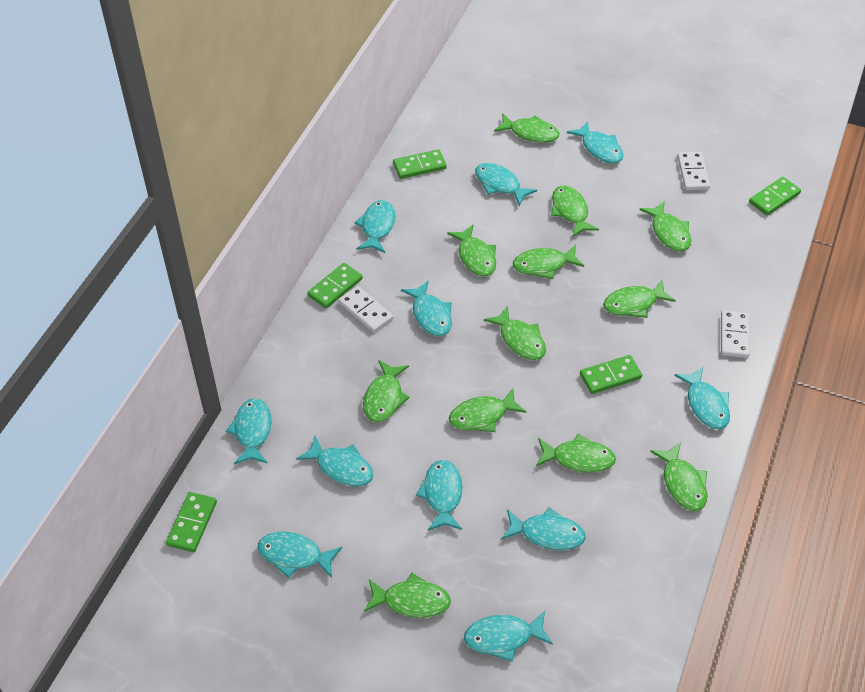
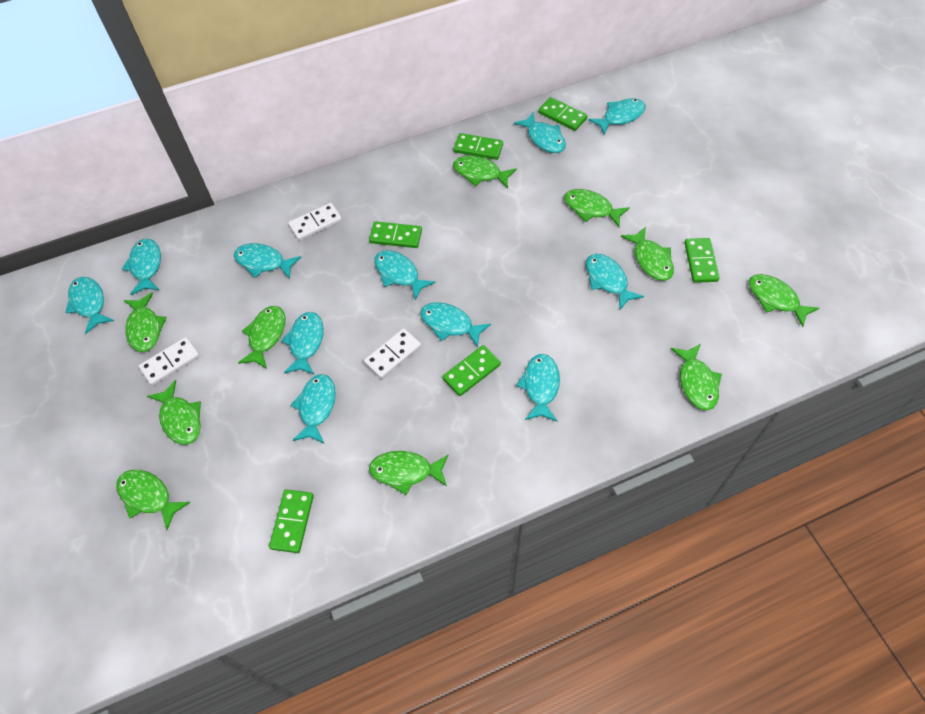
green domino: 5 -> 6
green fish: 12 -> 10

